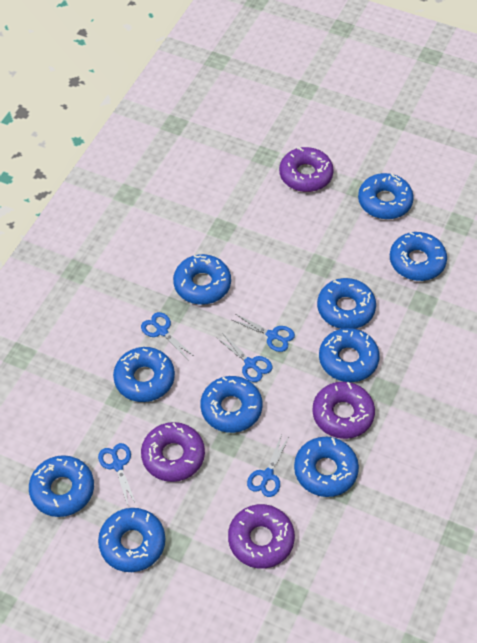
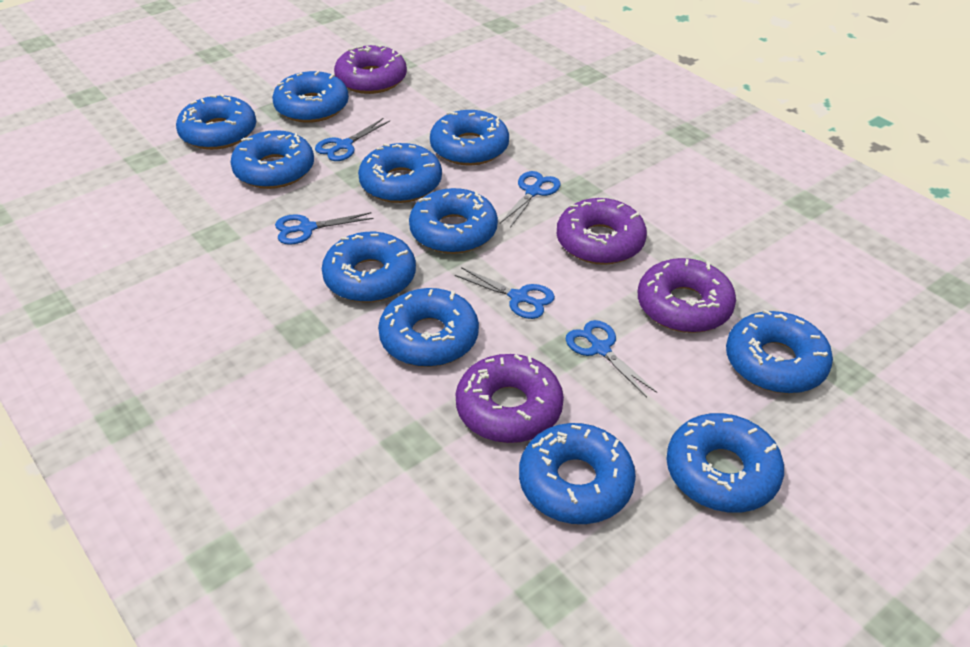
blue donut: 10 -> 11

